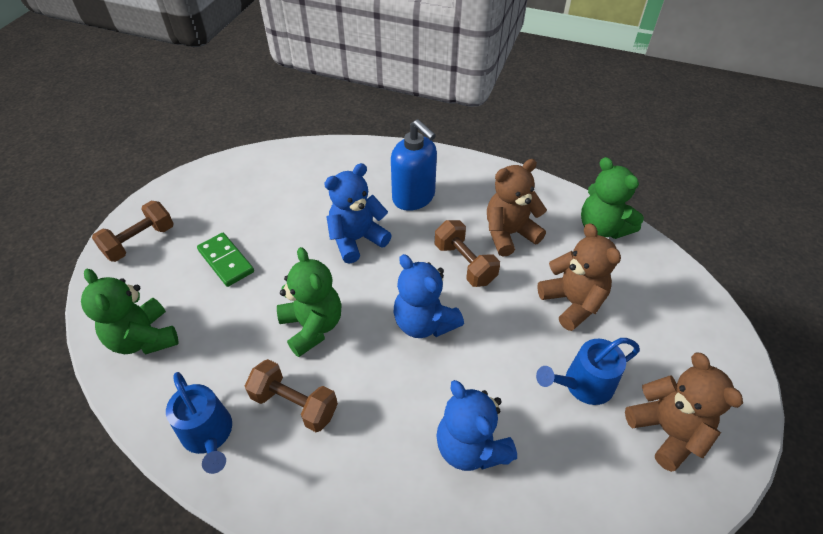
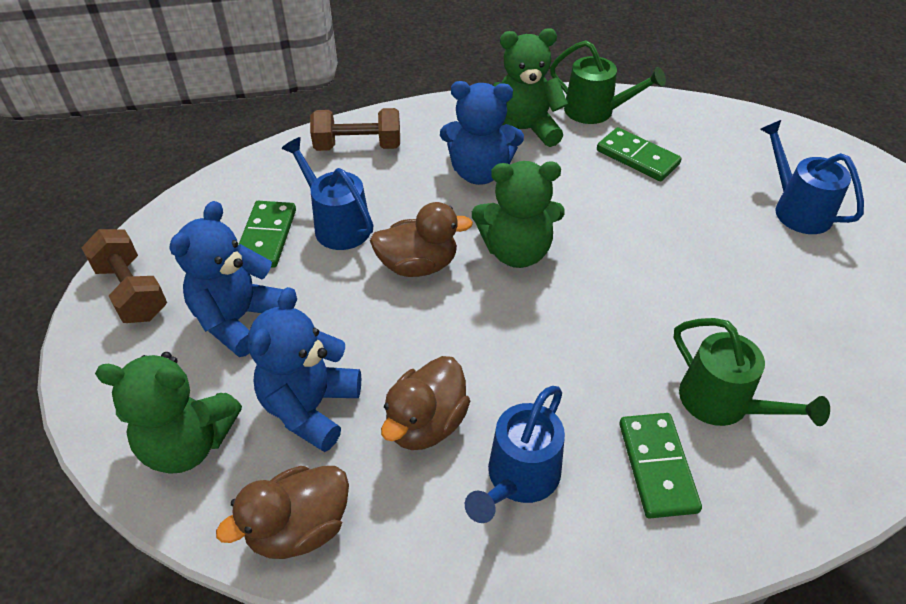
blue soap dispenser: 1 -> 0
blue watering can: 2 -> 3
brown duck: 0 -> 3
brown dumbbell: 3 -> 2
brown teddy bear: 3 -> 0
green domino: 1 -> 3
green watering can: 0 -> 2

